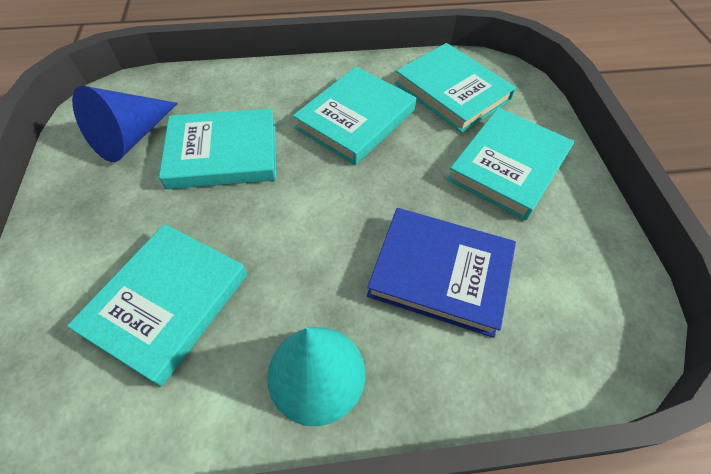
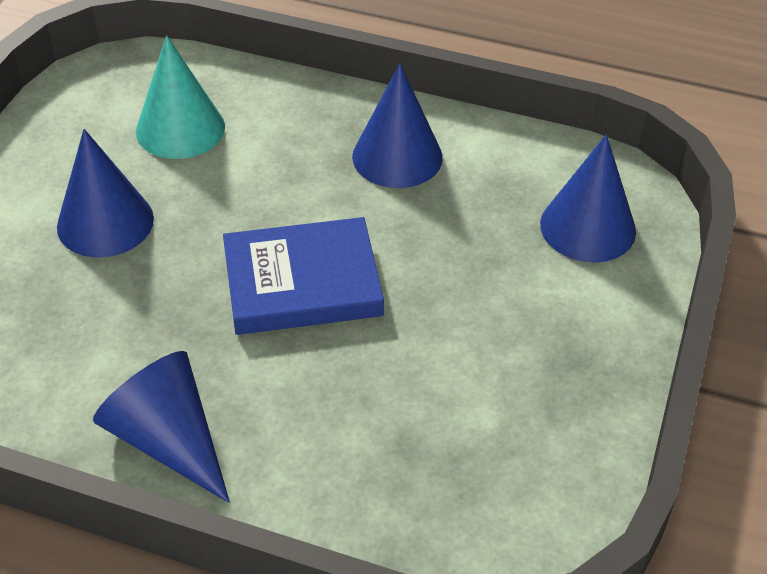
blue cone: 1 -> 4
turquoise book: 5 -> 0

